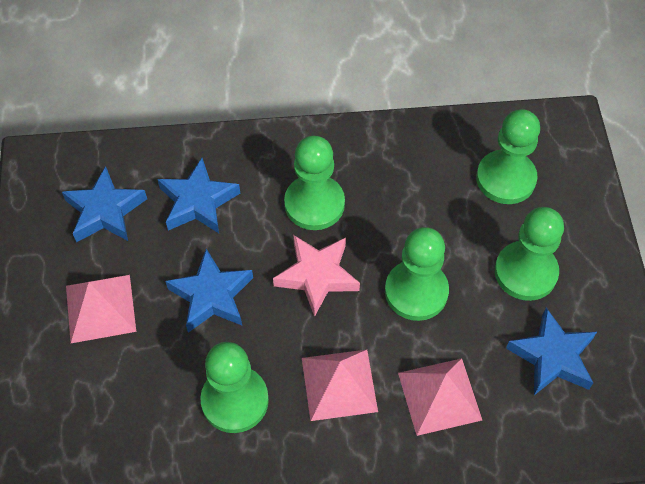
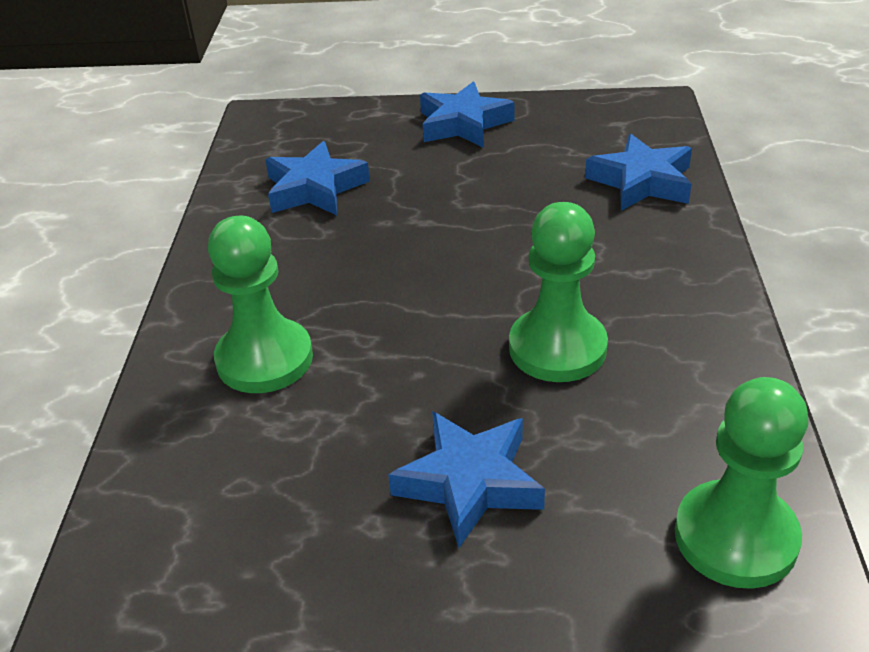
green pawn: 5 -> 3
pink pyramid: 3 -> 0
pink star: 1 -> 0

